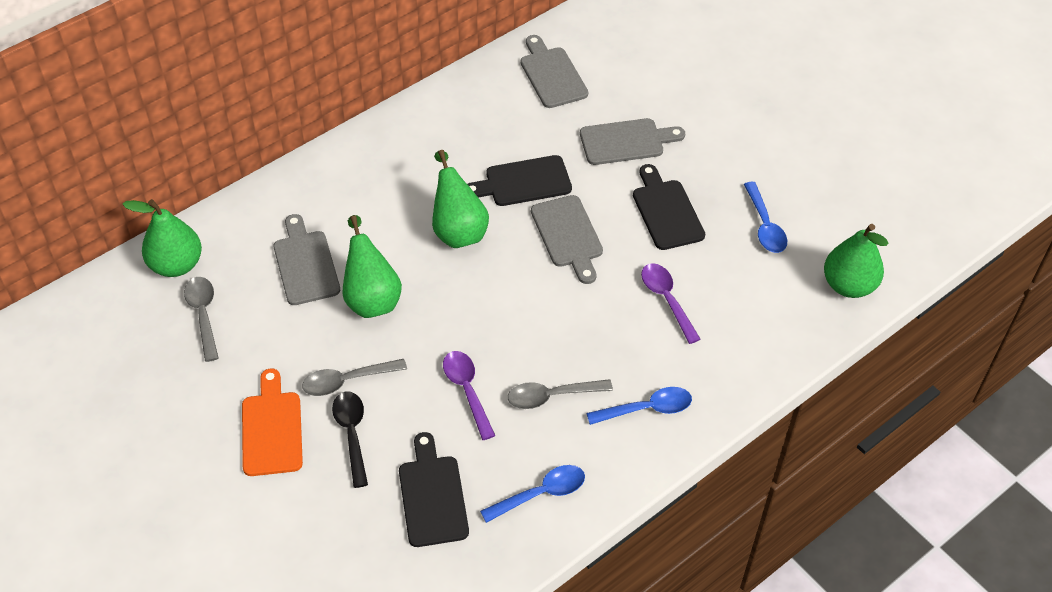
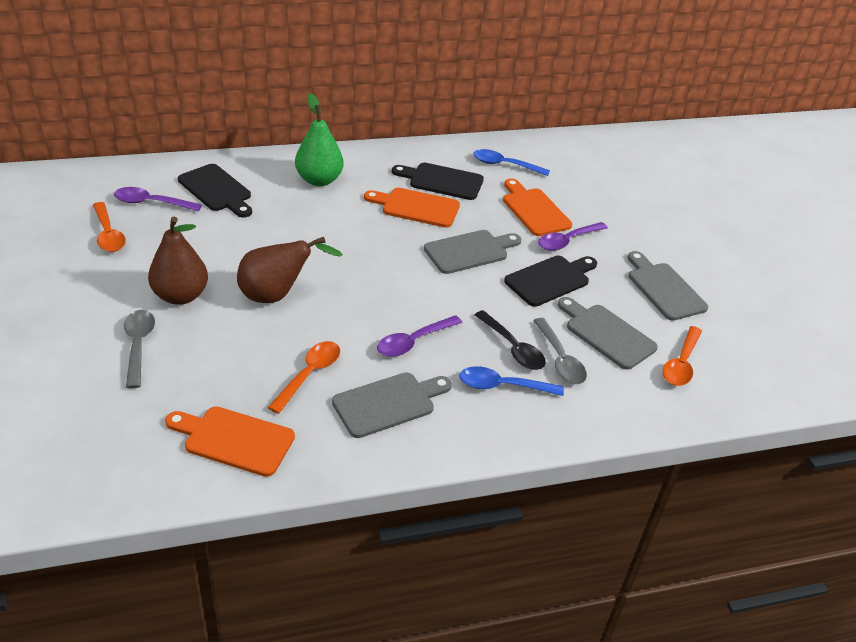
blue spoon: 3 -> 2
brown pear: 0 -> 2
green pear: 4 -> 1
grey spoon: 3 -> 2
orange cutting board: 1 -> 3
orange spoon: 0 -> 3
purple spoon: 2 -> 3

